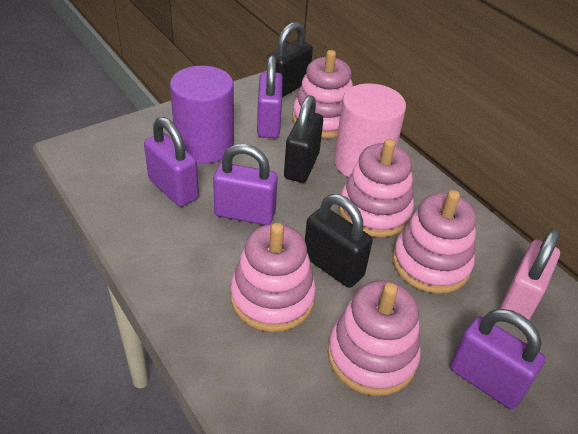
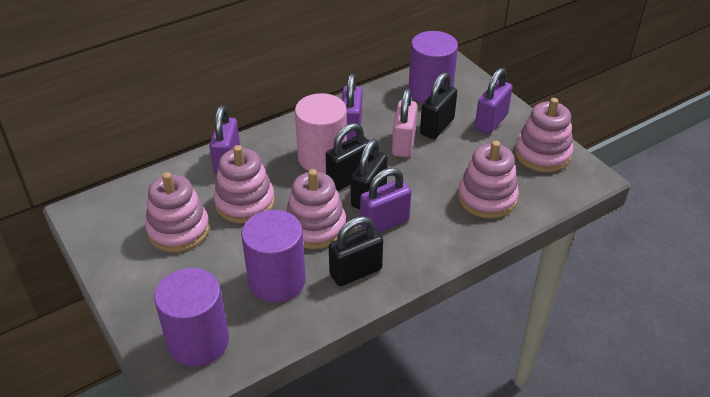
black padlock: 3 -> 4
purple cylinder: 1 -> 3

